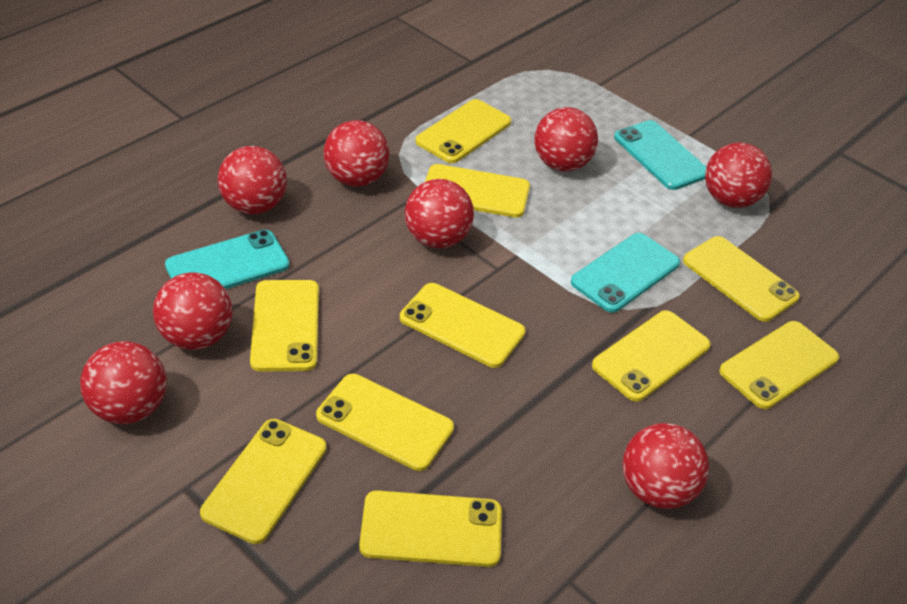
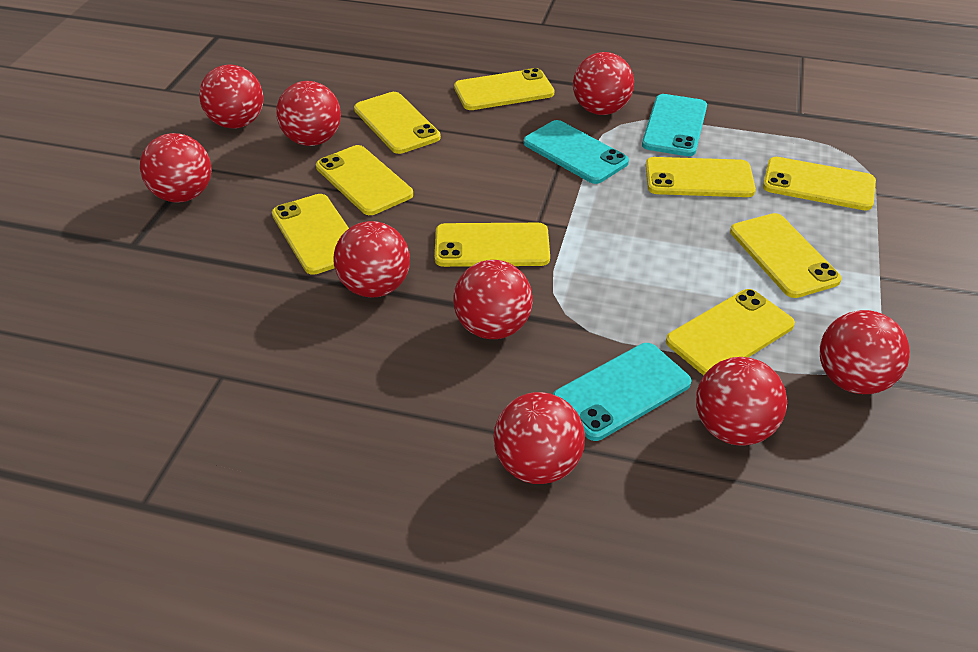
red ball: 8 -> 9
yellow phone: 10 -> 9

